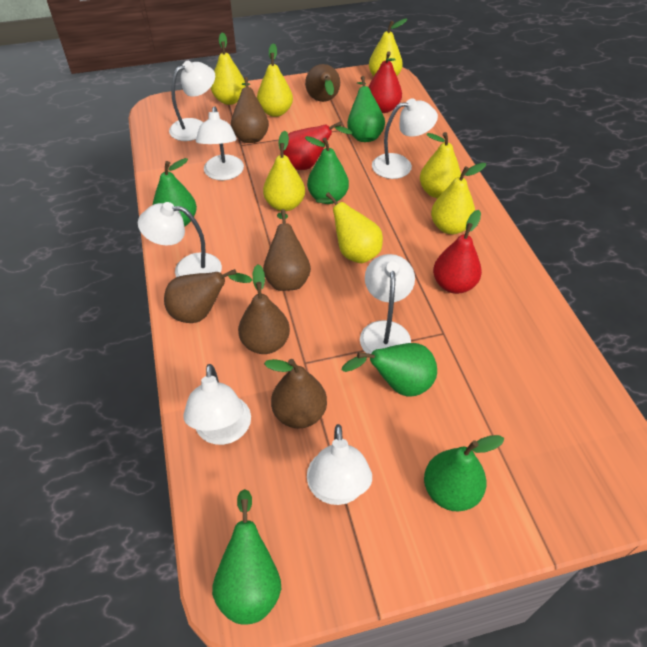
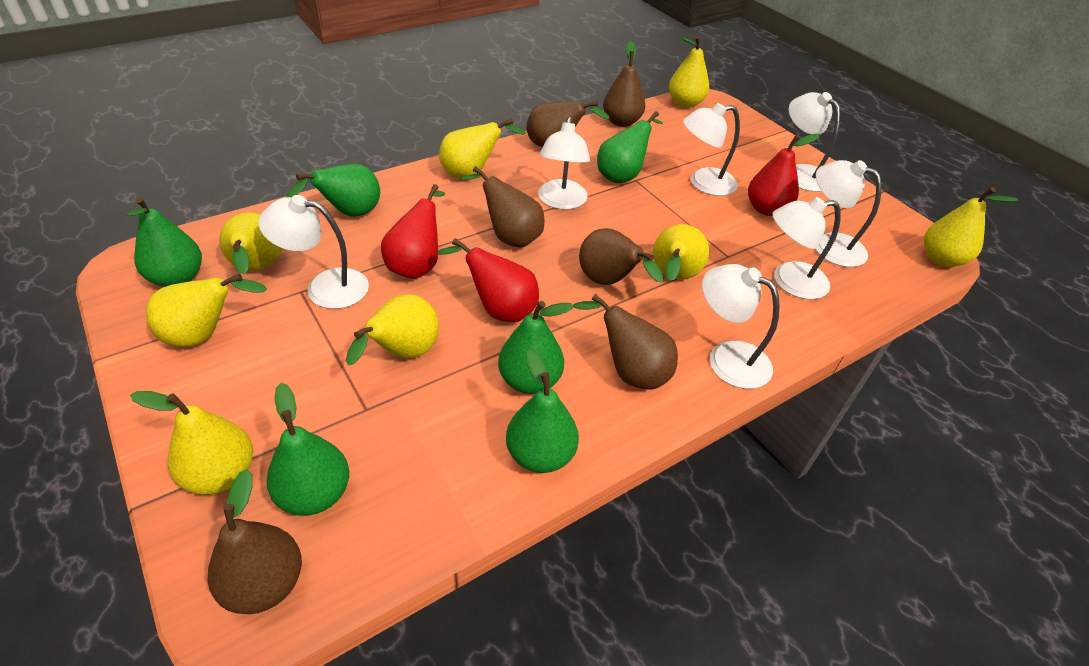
yellow pear: 7 -> 8

